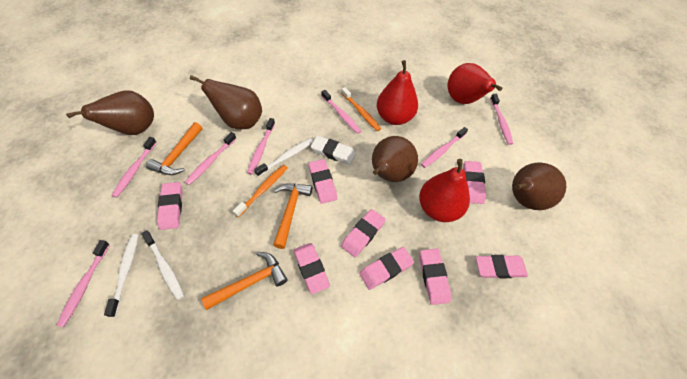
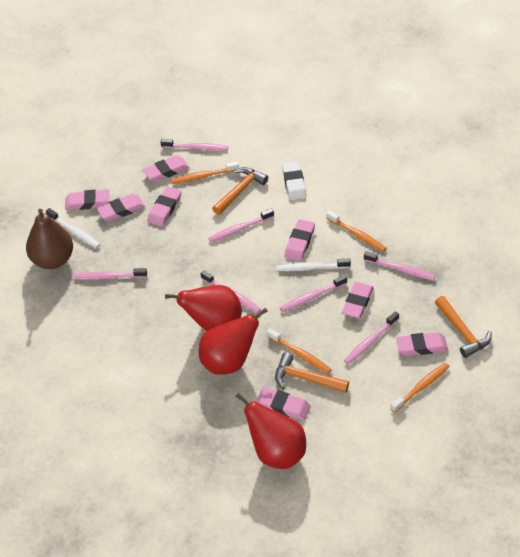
brown pear: 4 -> 1
orange toothbrush: 2 -> 4
white toothbrush: 3 -> 2

